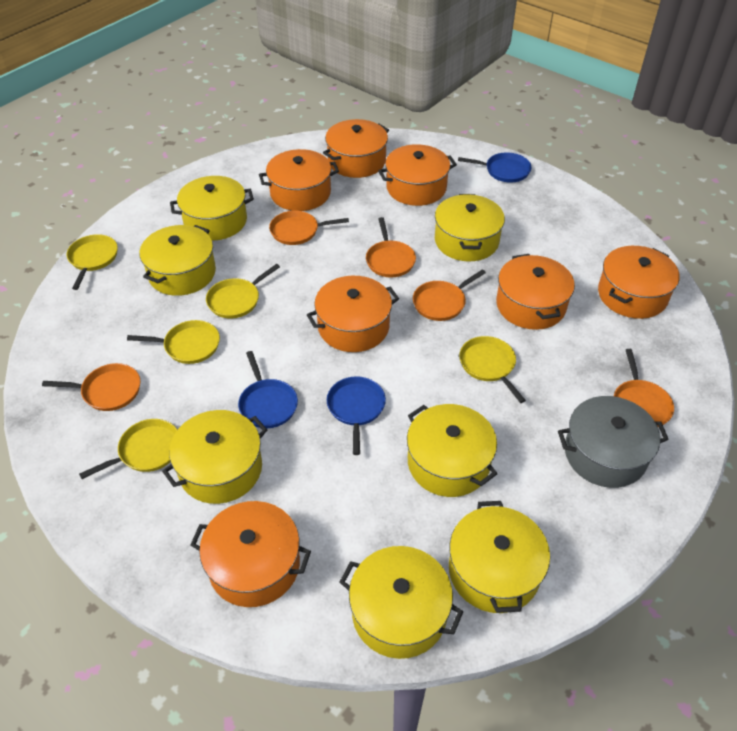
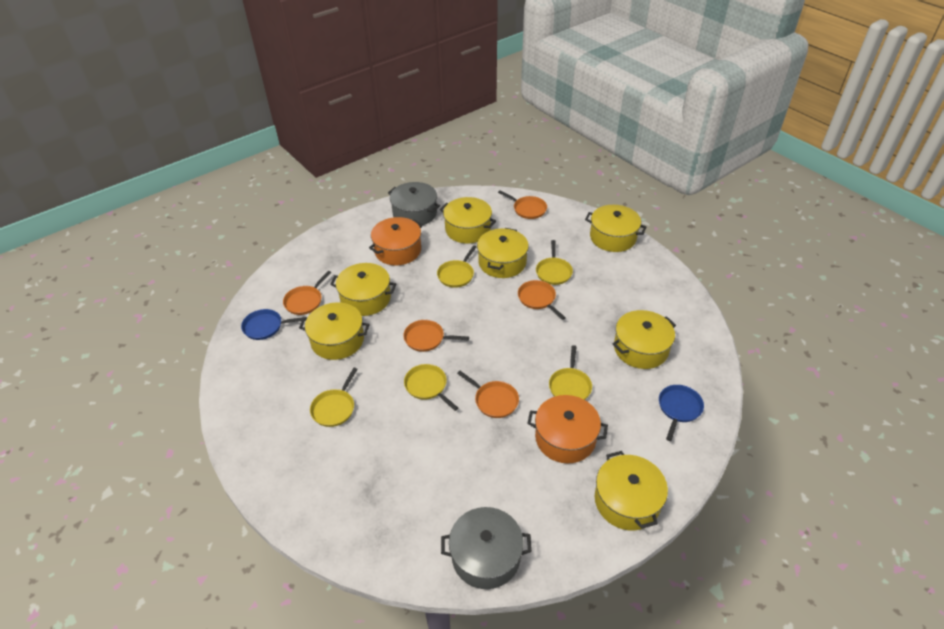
blue pan: 3 -> 2
grey pot: 1 -> 2
orange pot: 7 -> 2

